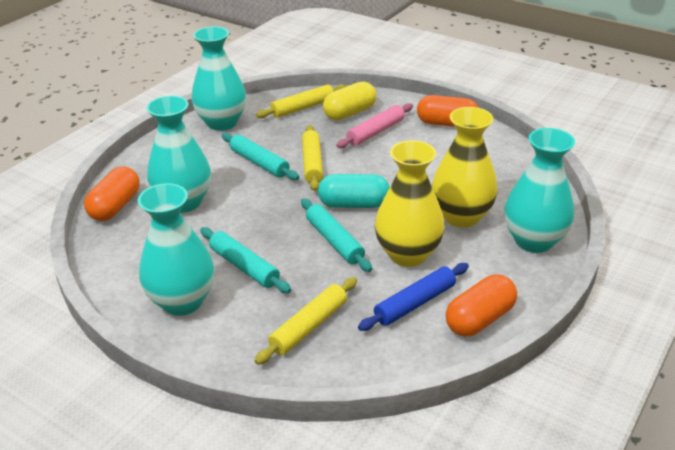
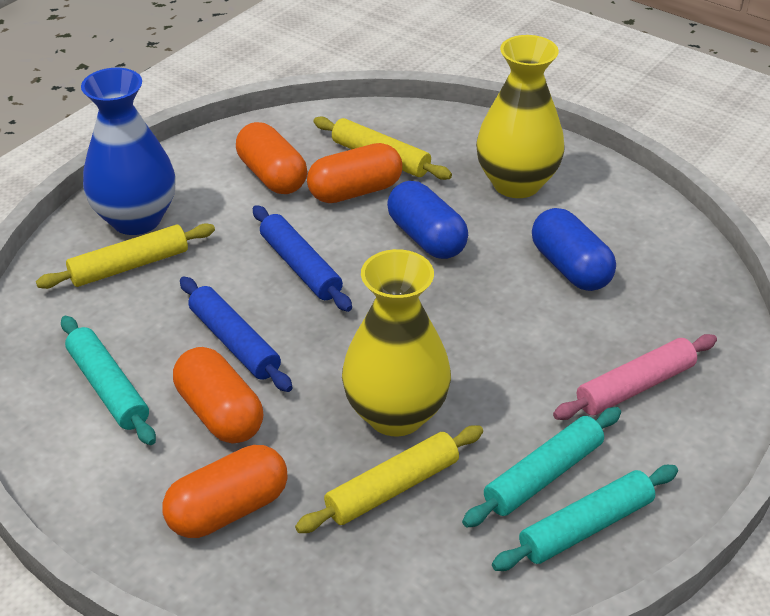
blue capsule: 0 -> 2
blue rolling pin: 1 -> 2
blue vase: 0 -> 1
orange capsule: 3 -> 4
turquoise capsule: 1 -> 0
turquoise vase: 4 -> 0
yellow capsule: 1 -> 0

